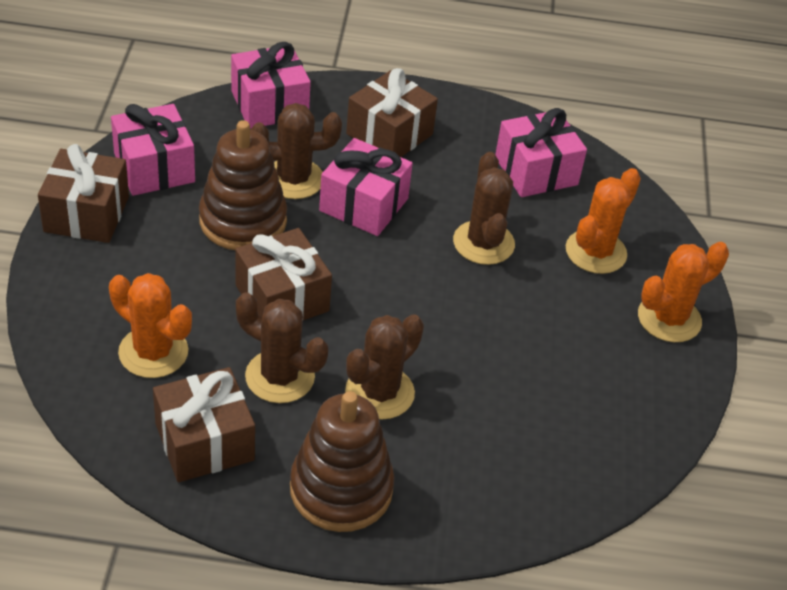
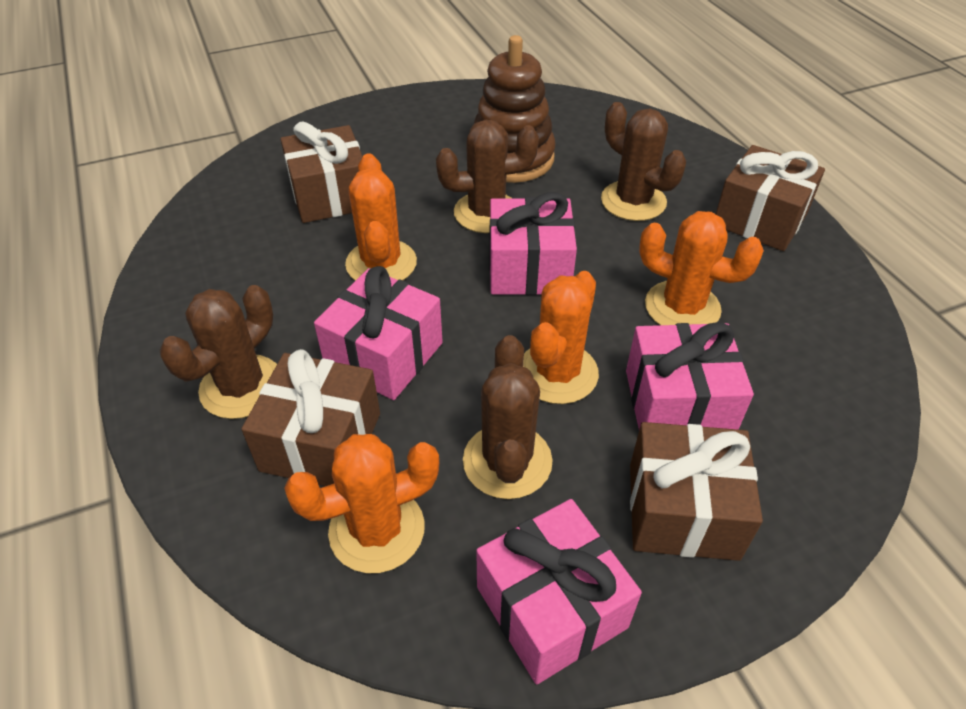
brown stacking toy: 2 -> 1
orange cactus: 3 -> 4

